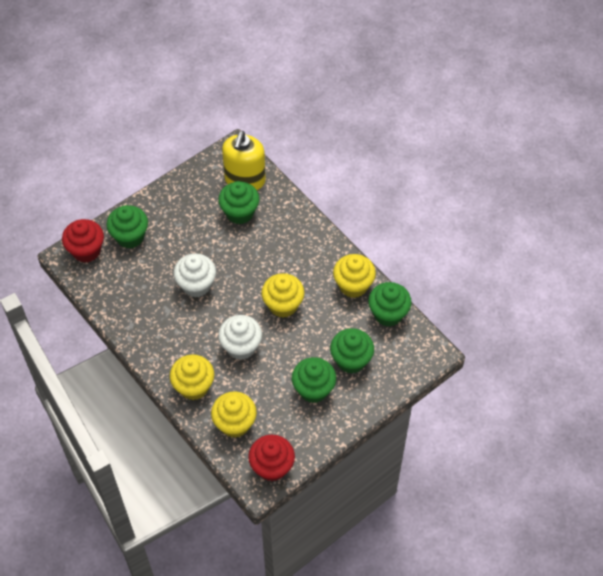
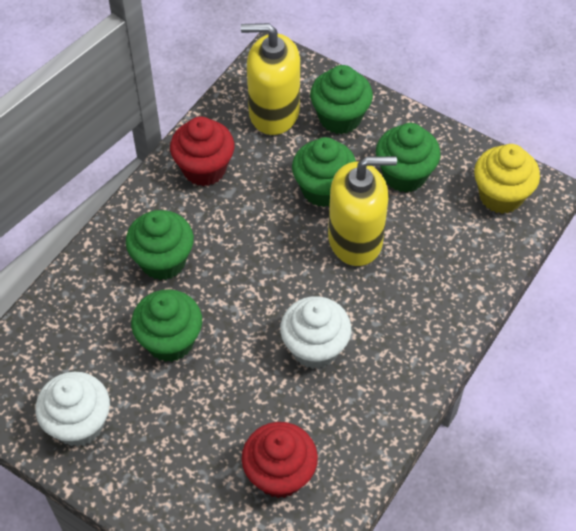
yellow cupcake: 4 -> 1
yellow soap dispenser: 1 -> 2

